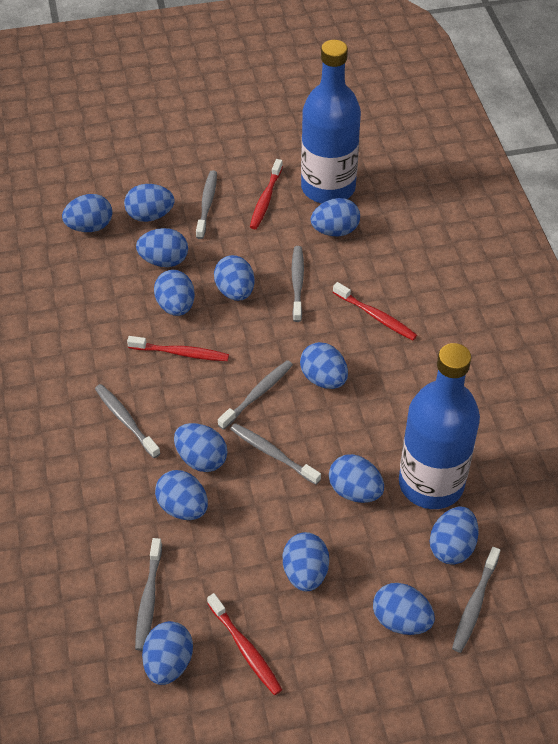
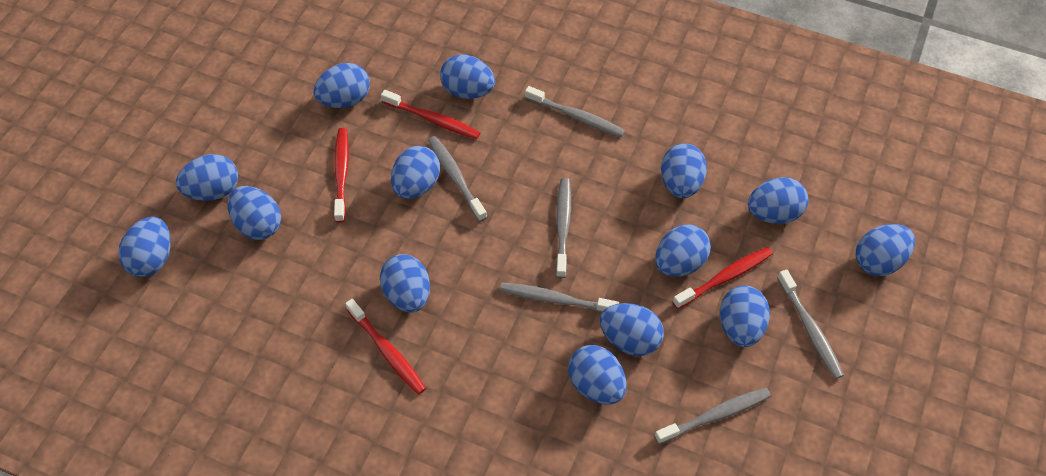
blue bottle: 2 -> 0
grey toothbrush: 7 -> 6

